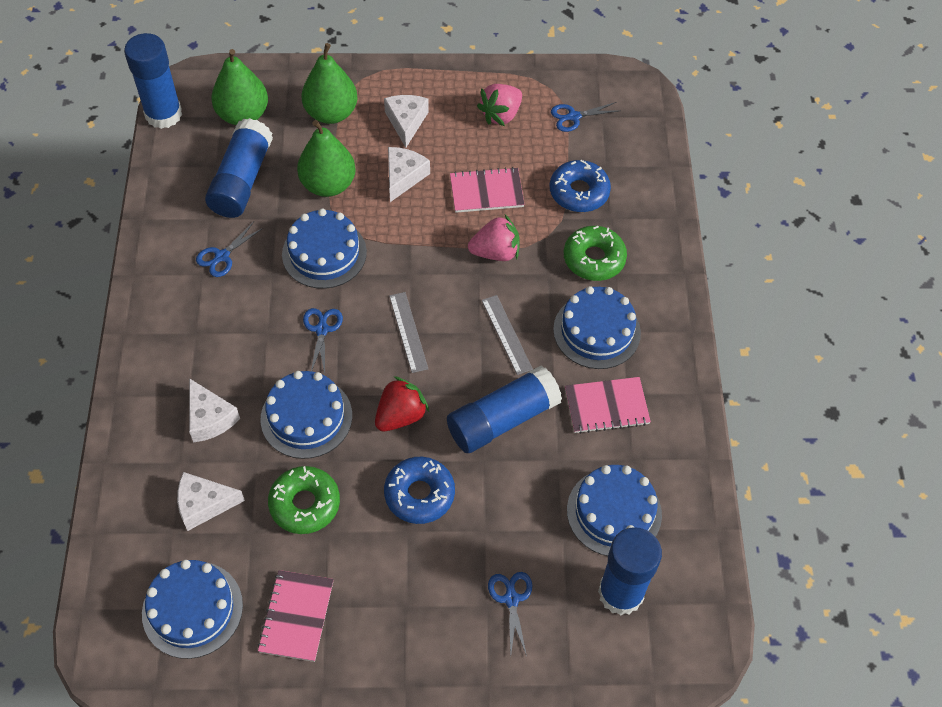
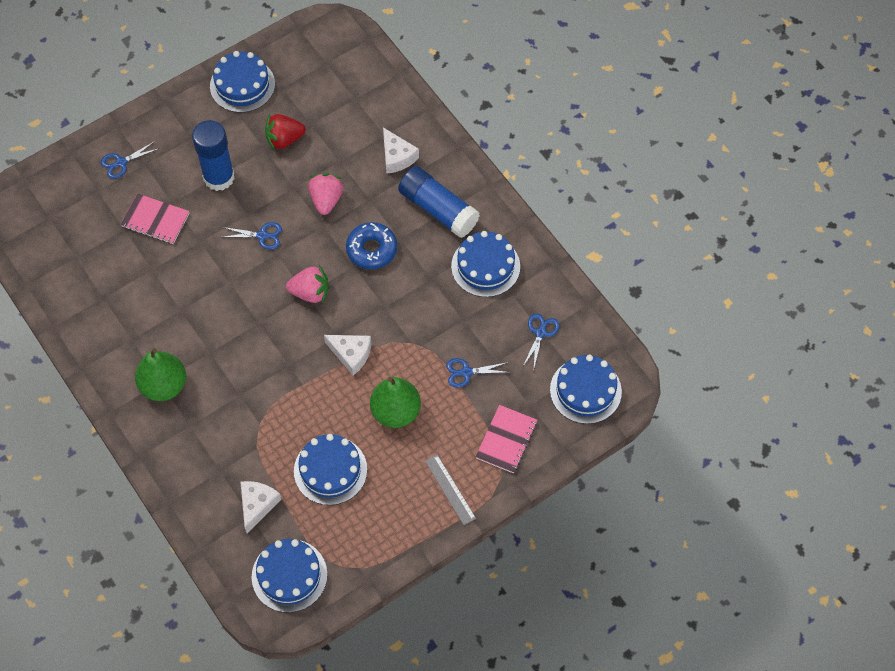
blue donut: 2 -> 1
blue glue stick: 4 -> 2
green donut: 2 -> 0
green pear: 3 -> 2
grey ruler: 2 -> 1
pink notebook: 3 -> 2
white cheese: 4 -> 3

